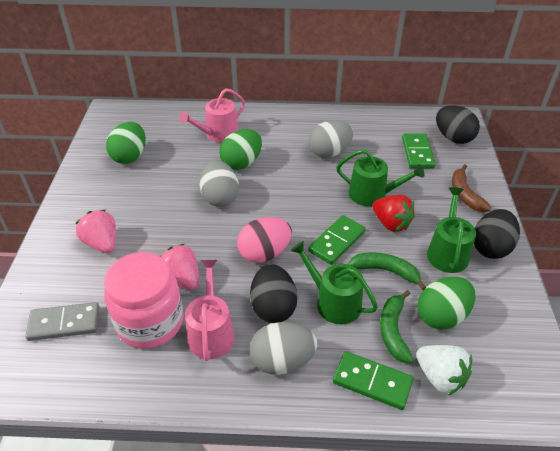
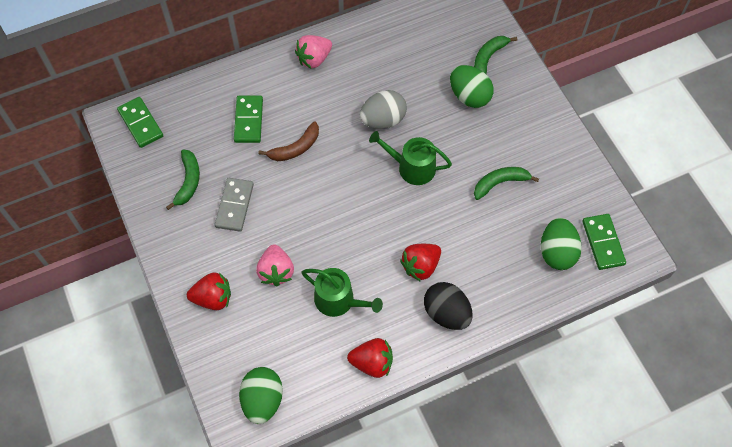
black egg: 3 -> 1
green banana: 2 -> 3
green watering can: 3 -> 2
grey egg: 3 -> 1
pink egg: 1 -> 0
pink jar: 1 -> 0
pink watering can: 2 -> 0
red strawberry: 1 -> 3
white strawberry: 1 -> 0

